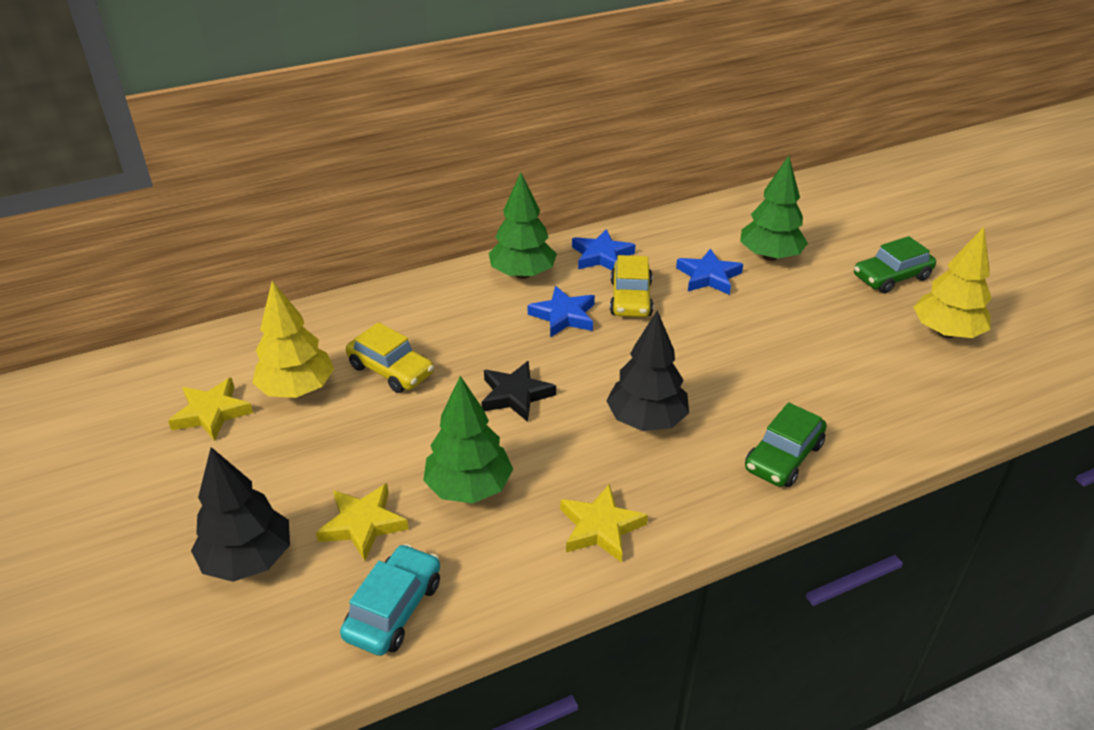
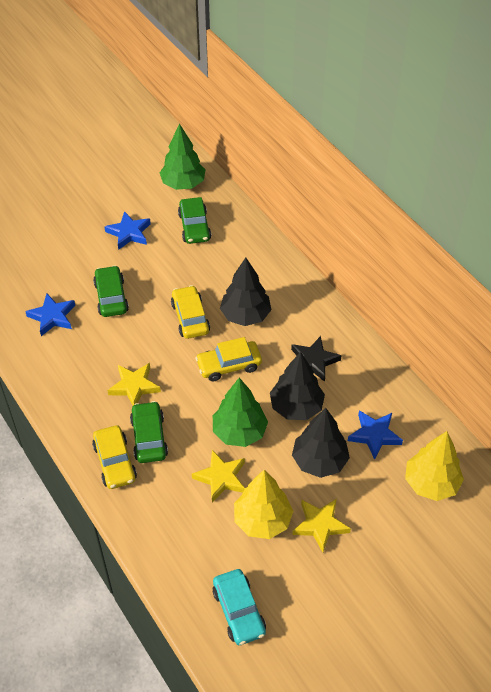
black tree: 2 -> 3
green car: 2 -> 3
green tree: 3 -> 2
yellow car: 2 -> 3

